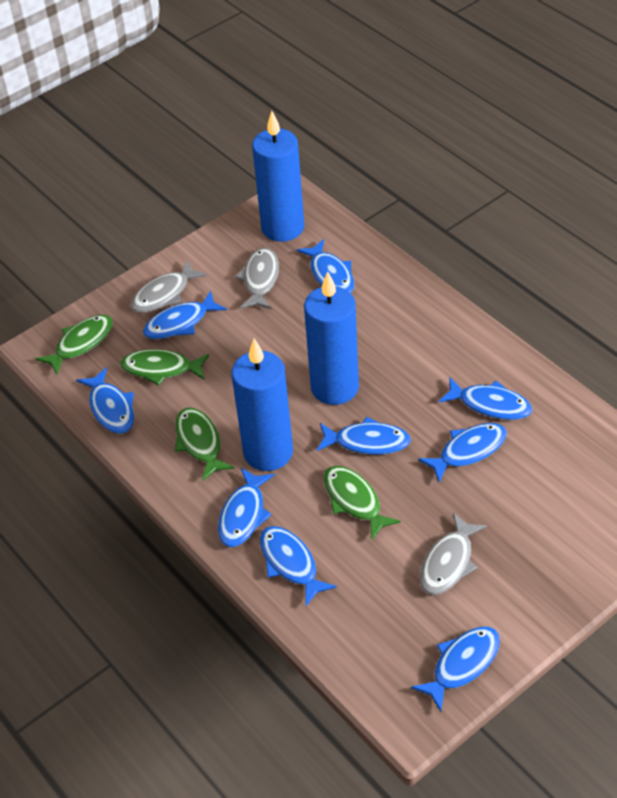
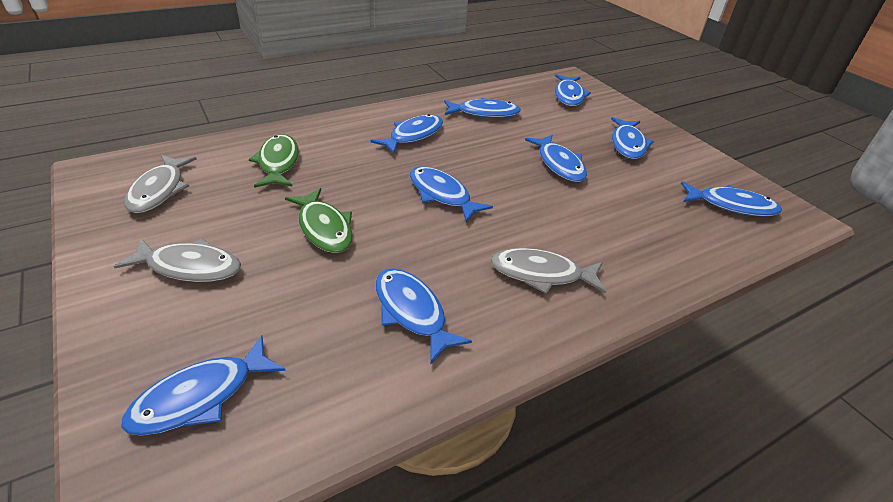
blue candle: 3 -> 0
green fish: 4 -> 2

